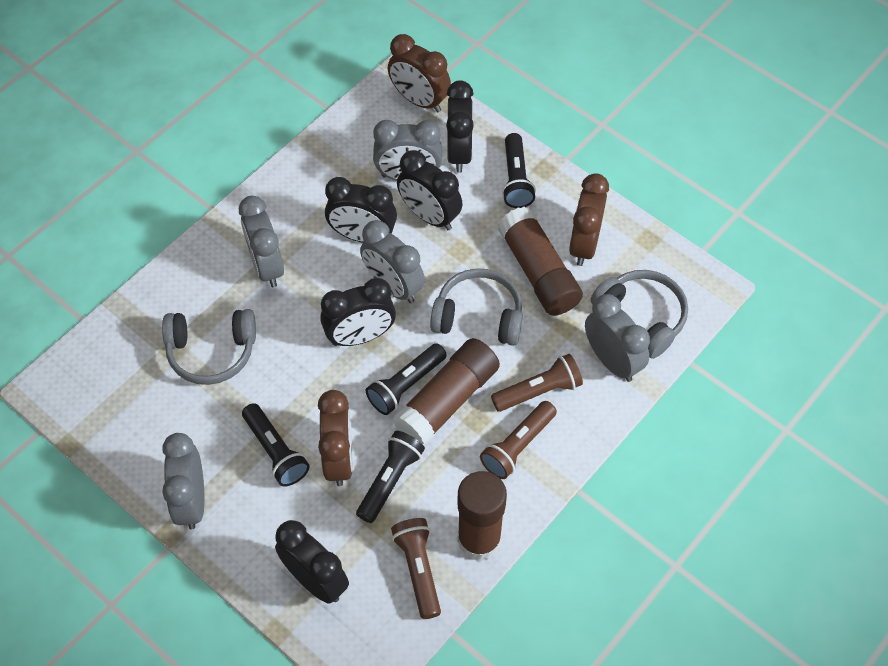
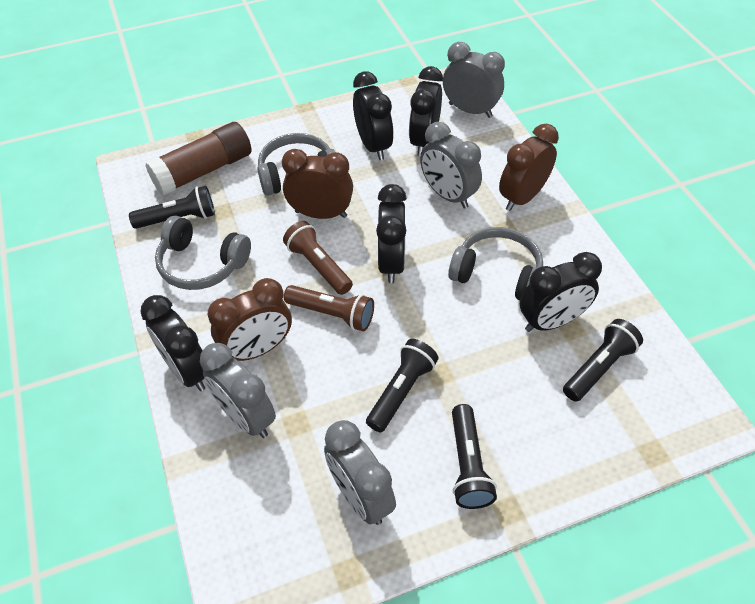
brown flashlight: 3 -> 2
brown glue stick: 3 -> 1
grey clock: 5 -> 4

